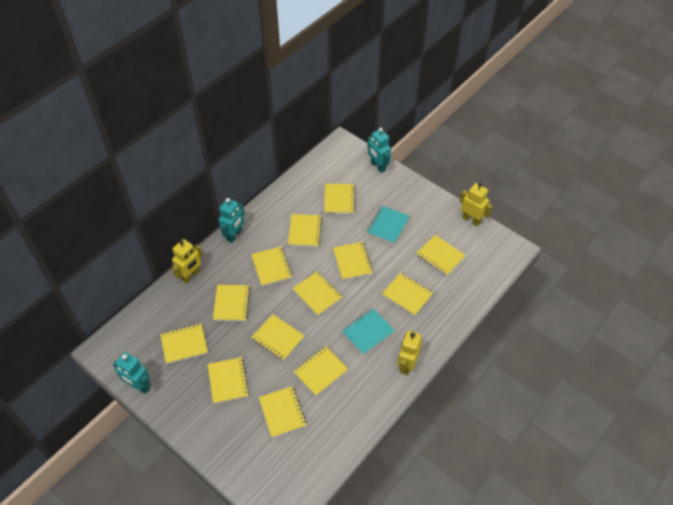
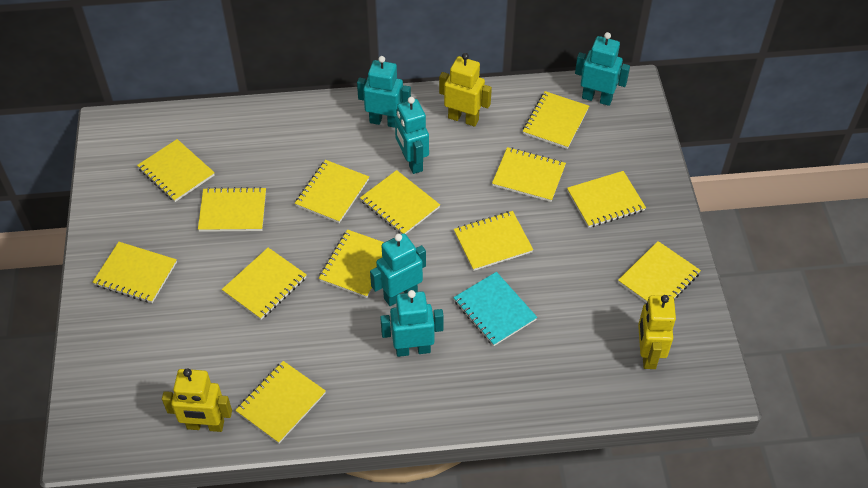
turquoise notebook: 2 -> 1
turquoise robot: 3 -> 5

